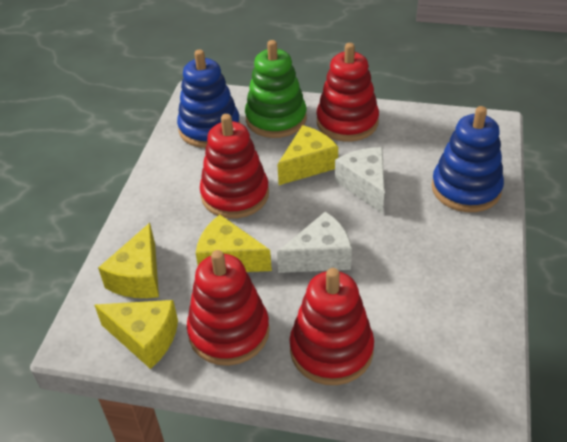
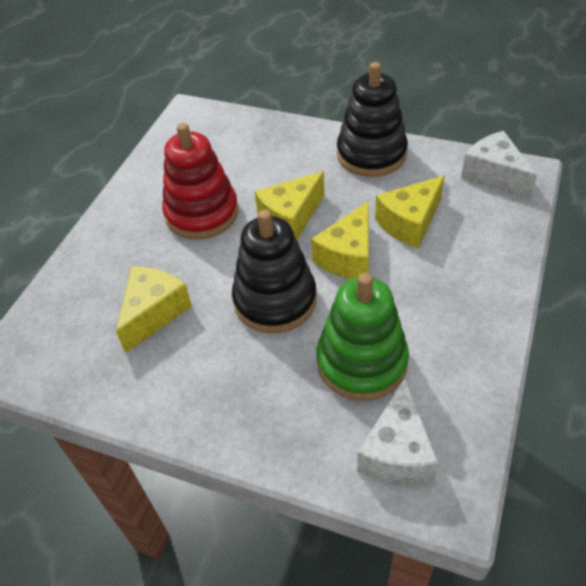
black stacking toy: 0 -> 2
blue stacking toy: 2 -> 0
red stacking toy: 4 -> 1

